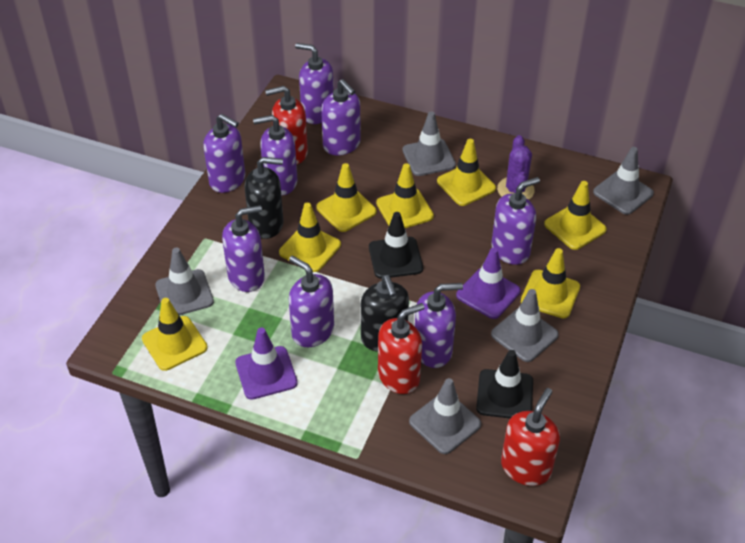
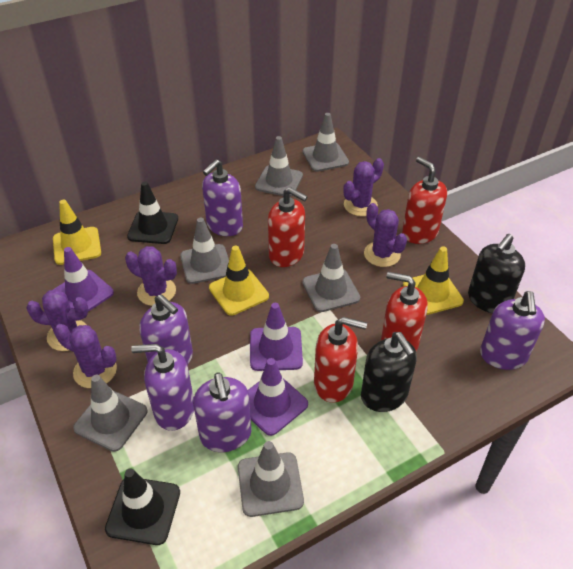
grey traffic cone: 5 -> 6
purple cactus: 1 -> 5
purple soap dispenser: 8 -> 5
purple traffic cone: 2 -> 3
red soap dispenser: 3 -> 4
yellow traffic cone: 7 -> 3

